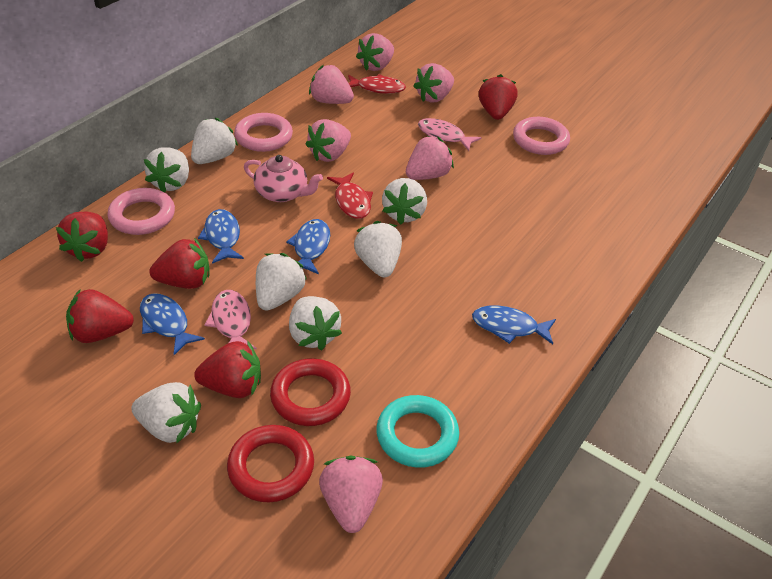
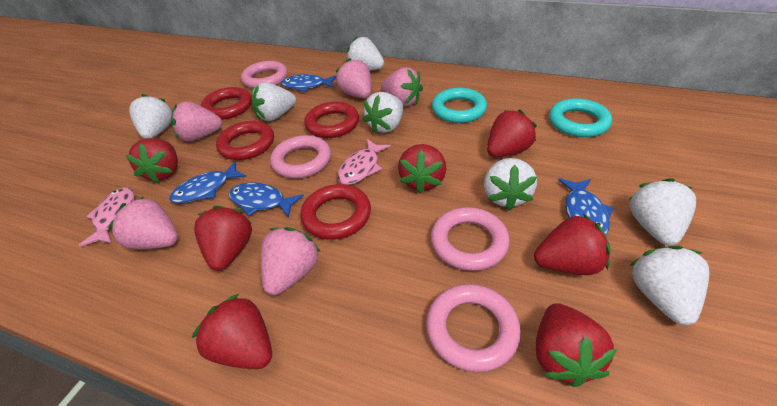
pink ring: 3 -> 4
pink strawberry: 6 -> 5
pink teapot: 1 -> 0
red fish: 2 -> 0
red ring: 2 -> 4
red strawberry: 5 -> 7
turquoise ring: 1 -> 2

